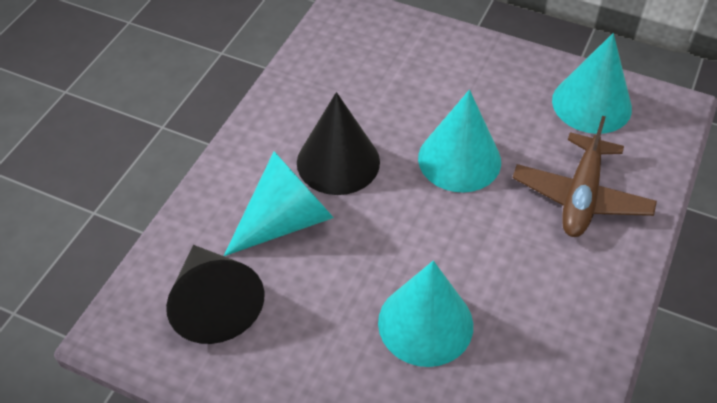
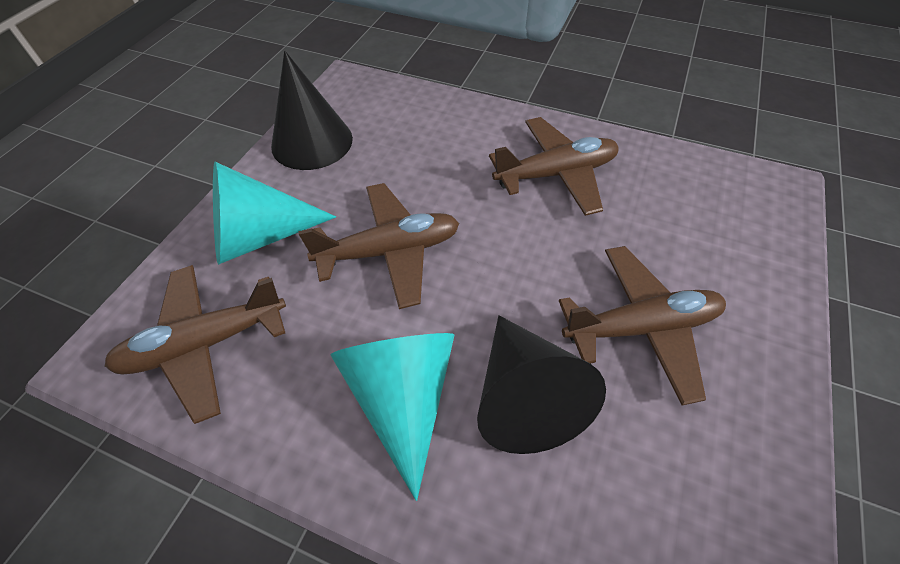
brown plane: 1 -> 4
turquoise cone: 4 -> 2

